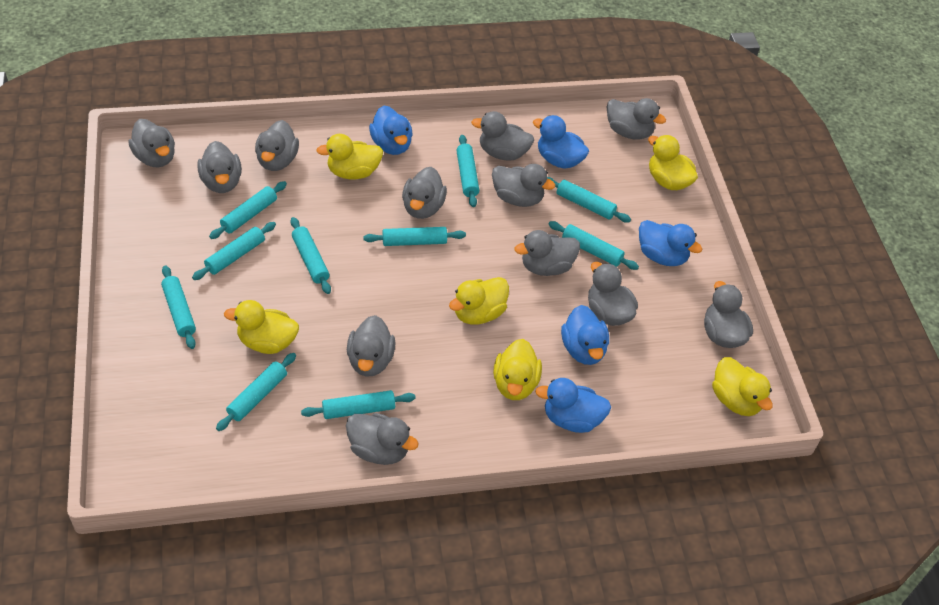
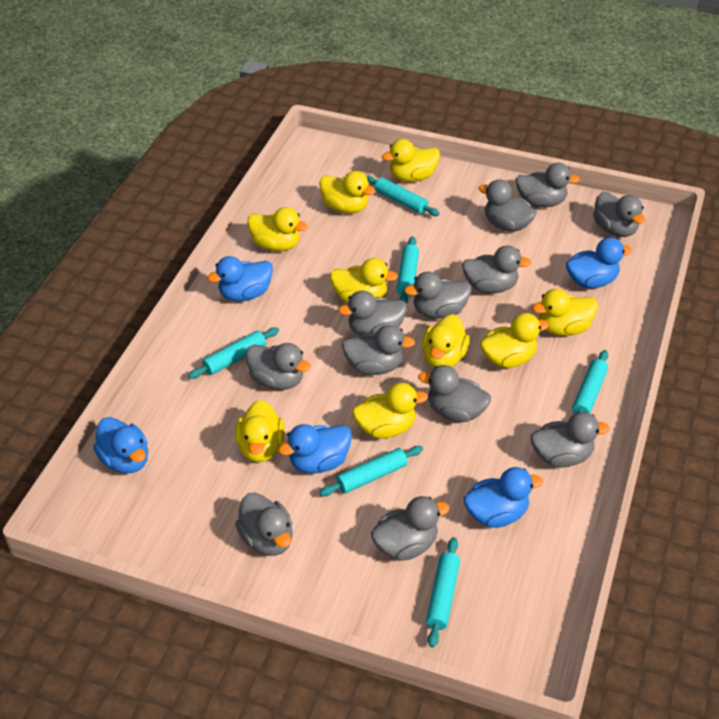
turquoise rolling pin: 10 -> 6
yellow duck: 6 -> 9

